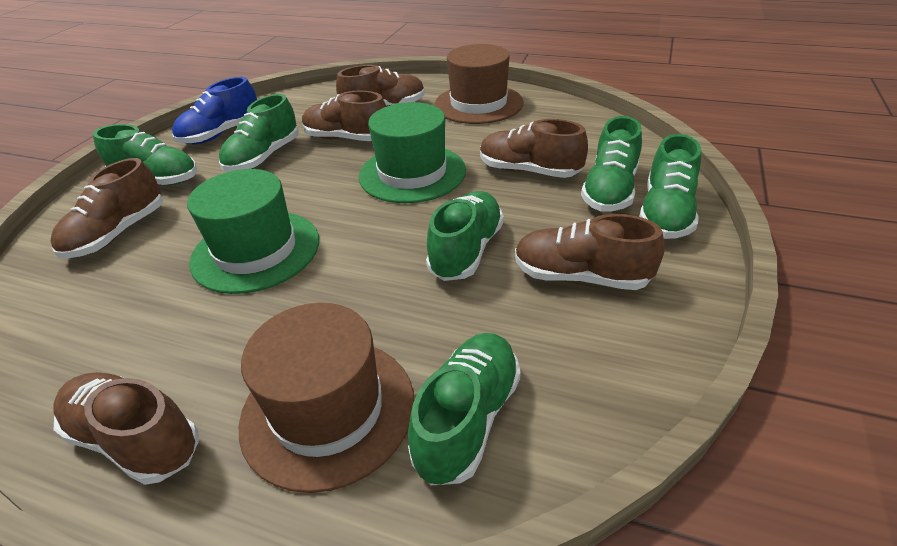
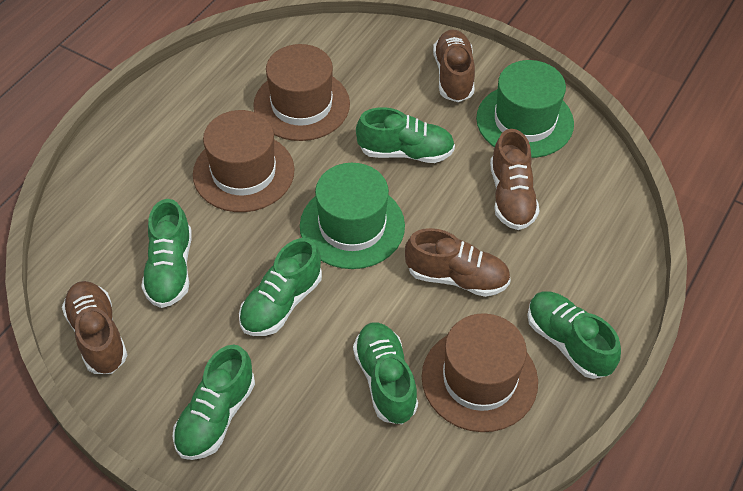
blue shoe: 1 -> 0
brown hat: 2 -> 3
brown shoe: 6 -> 4

